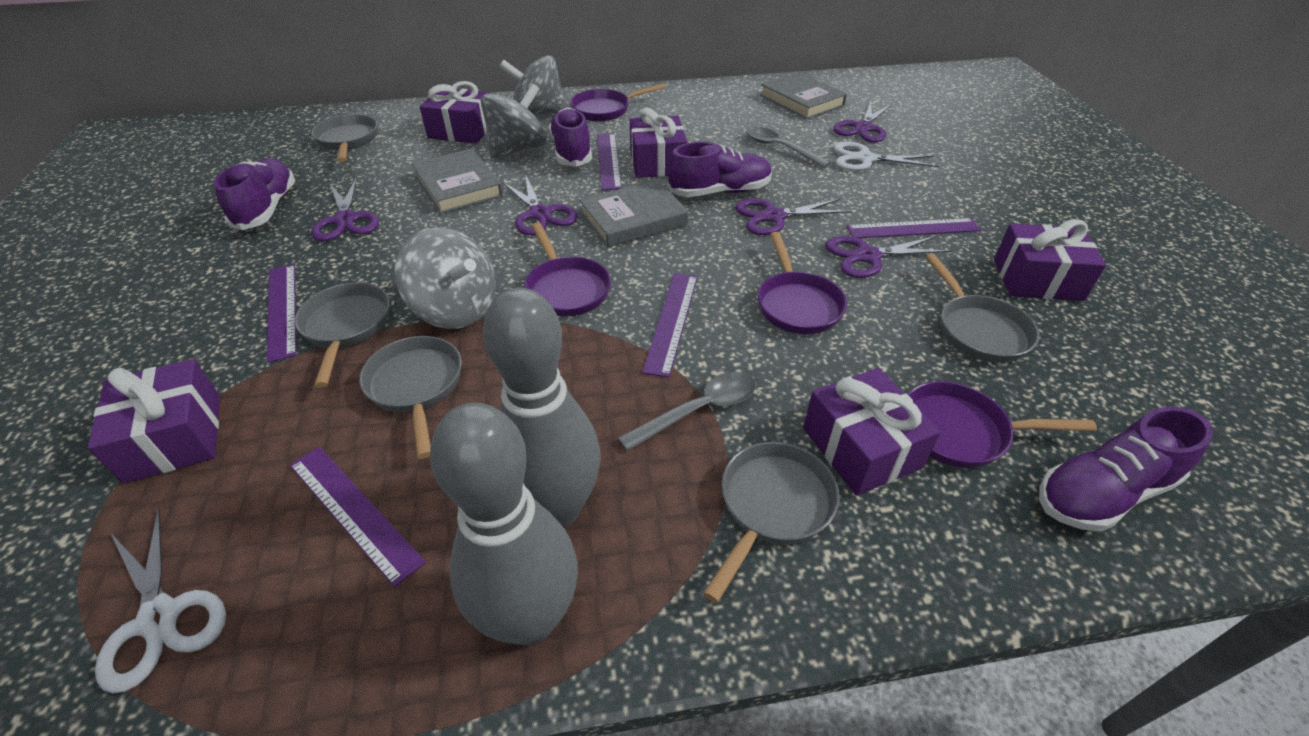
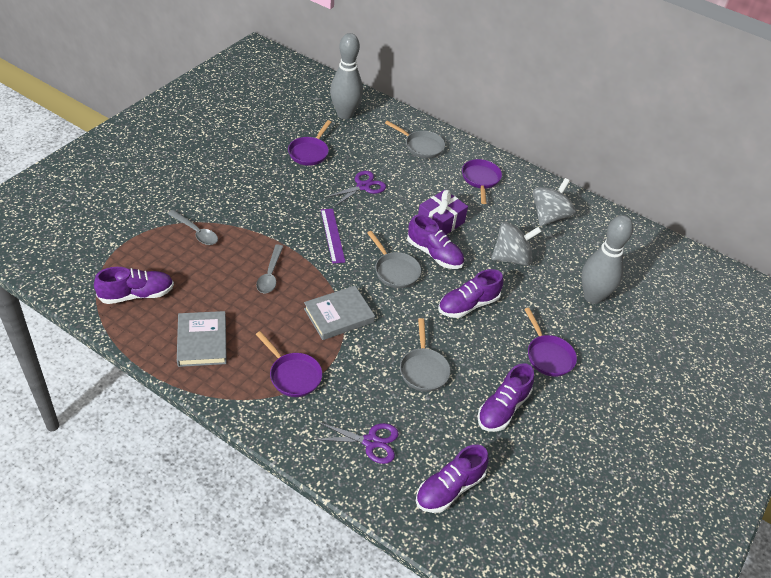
grey book: 3 -> 2
grey pan: 5 -> 3
grey spinning top: 3 -> 2
purple gift: 5 -> 1
purple ruler: 5 -> 1
purple scissors: 5 -> 2
purple shoe: 4 -> 5
white scissors: 2 -> 0

